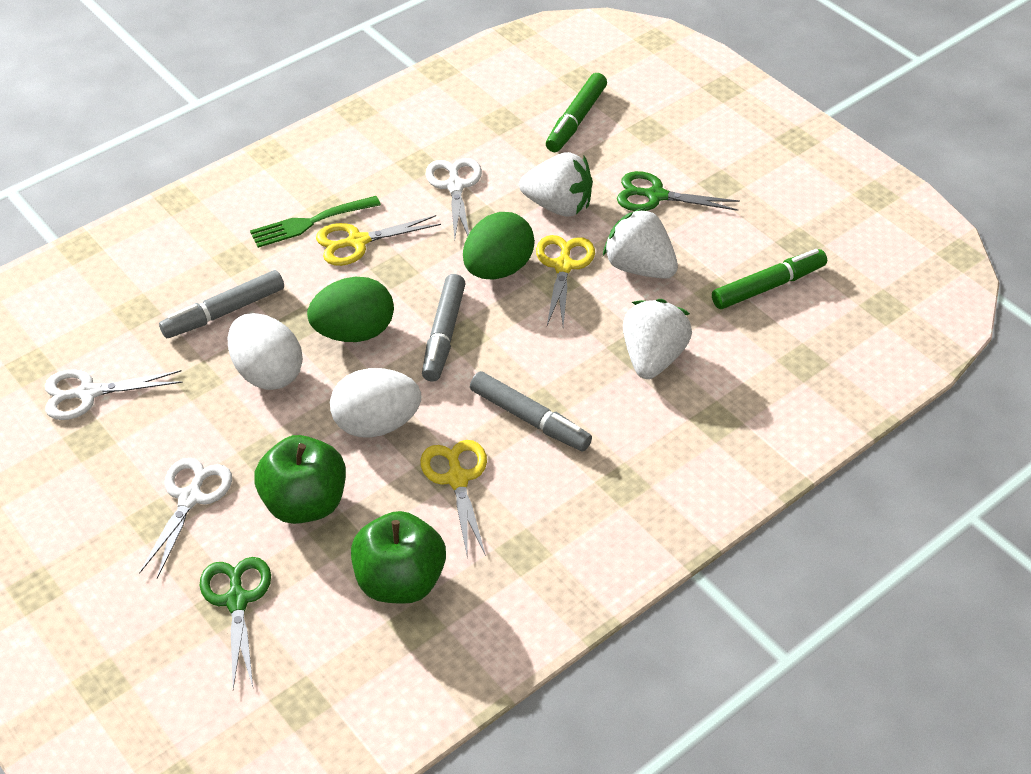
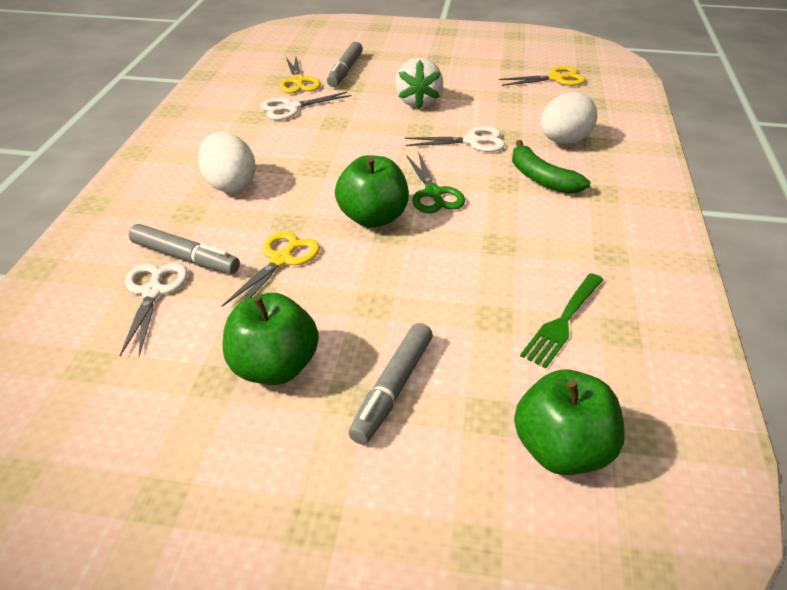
green apple: 2 -> 3
green banana: 0 -> 1
green egg: 2 -> 0
green marker: 2 -> 0
green scissors: 2 -> 1
white strawberry: 3 -> 1

